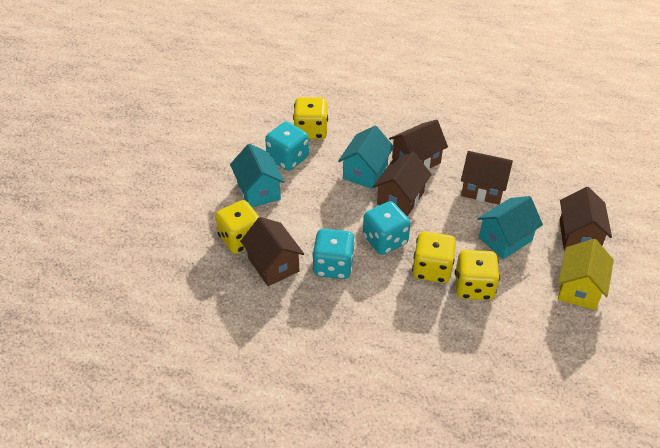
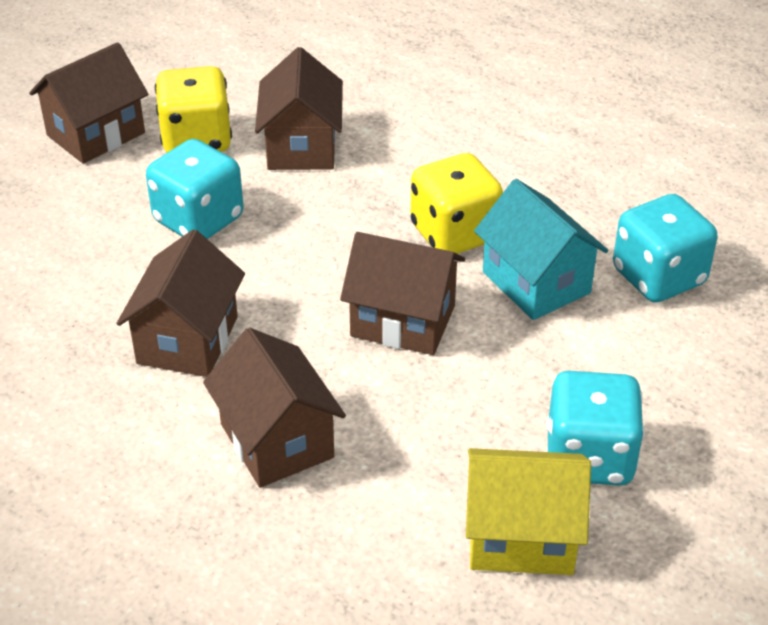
turquoise house: 3 -> 1
yellow dice: 4 -> 2

